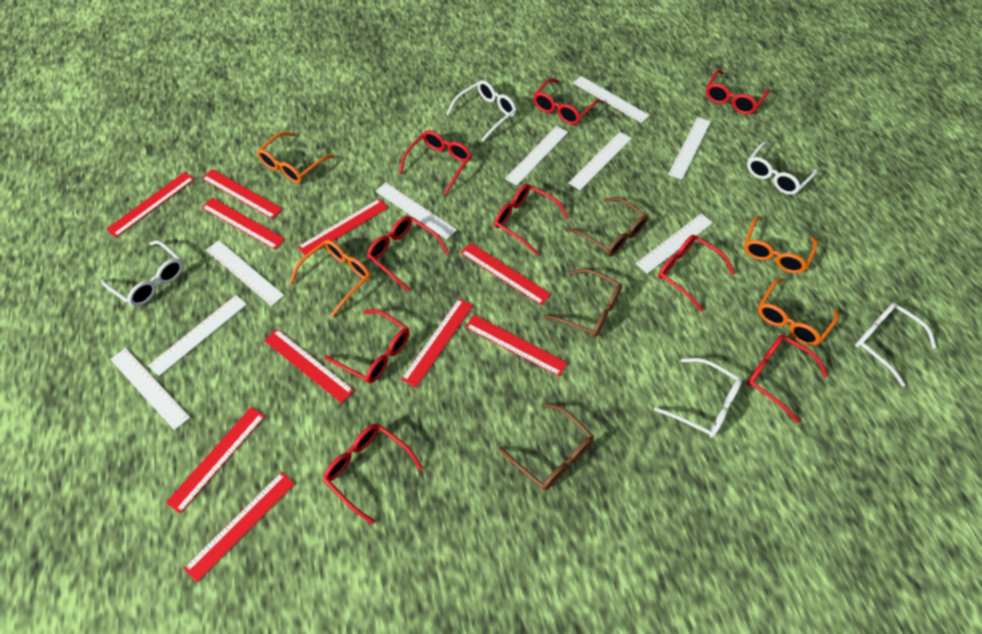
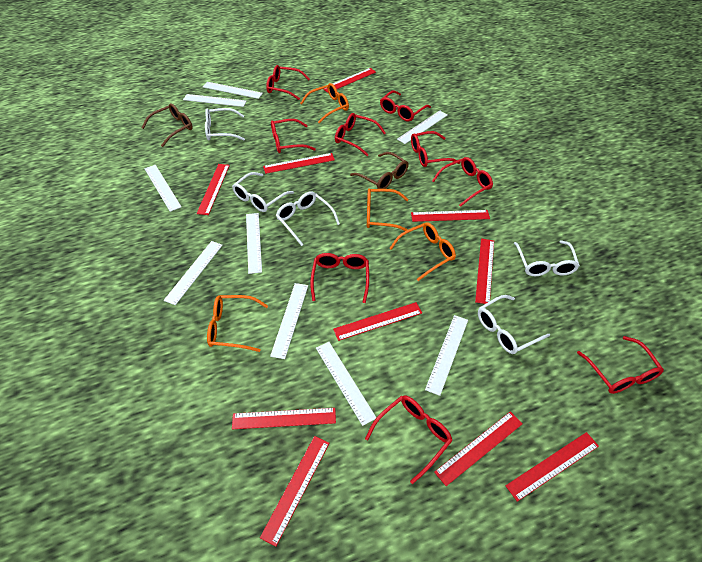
brown glasses: 3 -> 2

